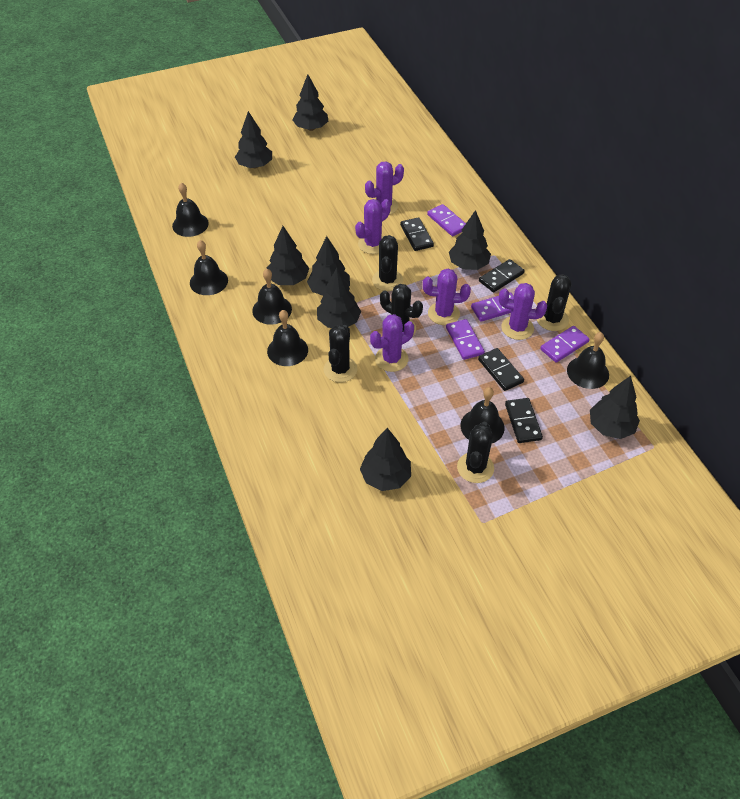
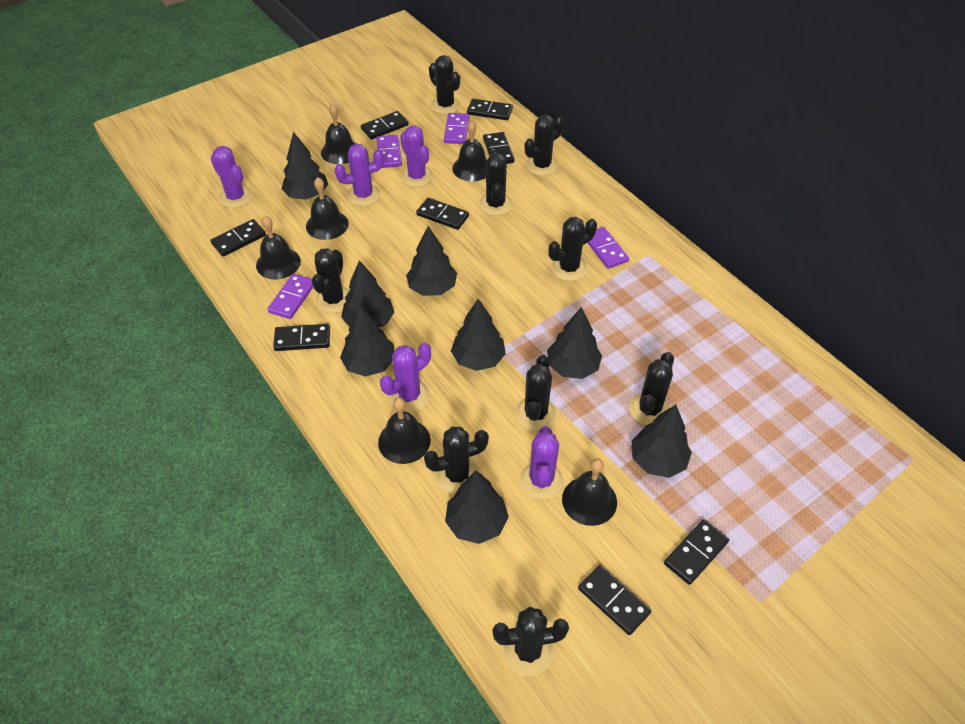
black cactus: 5 -> 9
black domino: 4 -> 8

